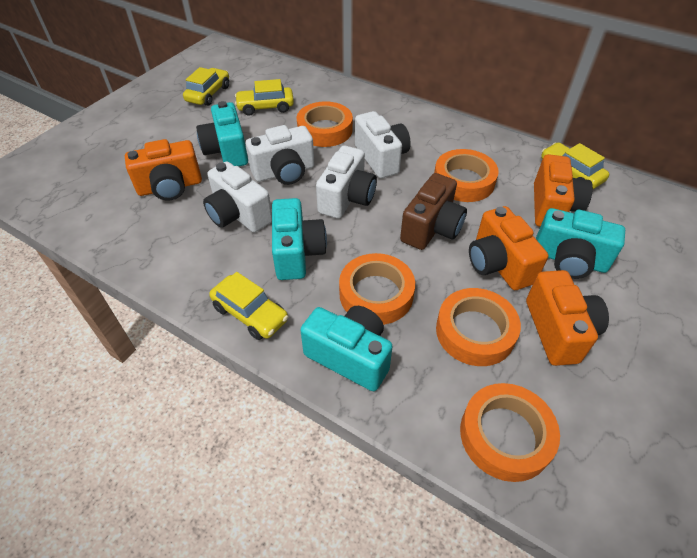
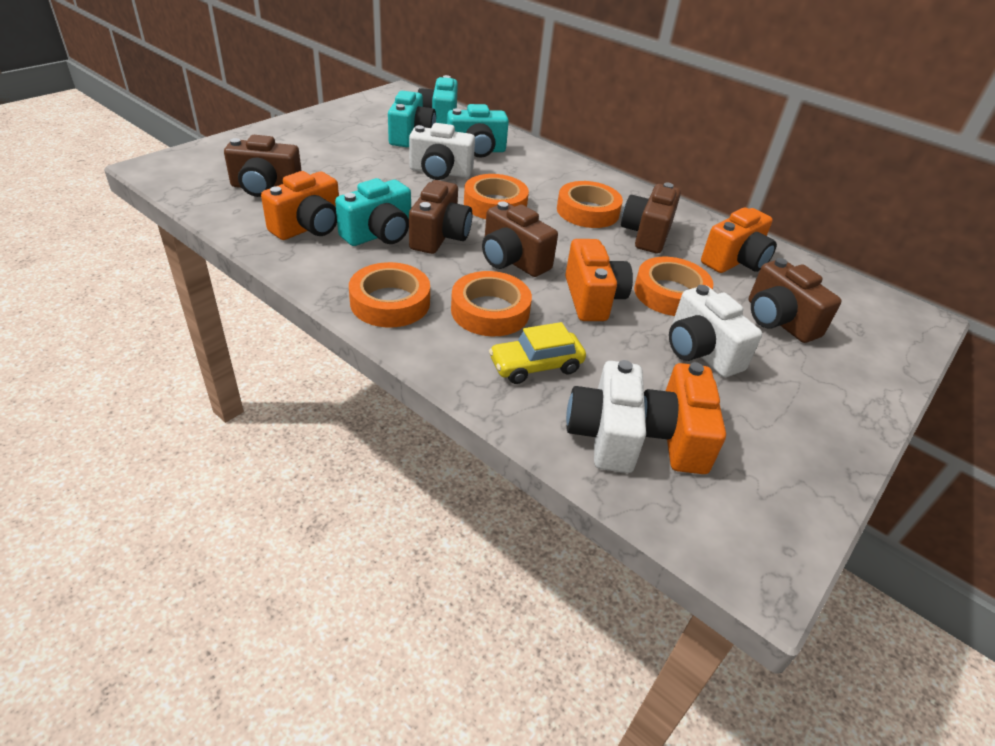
brown camera: 1 -> 5
white camera: 4 -> 3
yellow car: 4 -> 1

